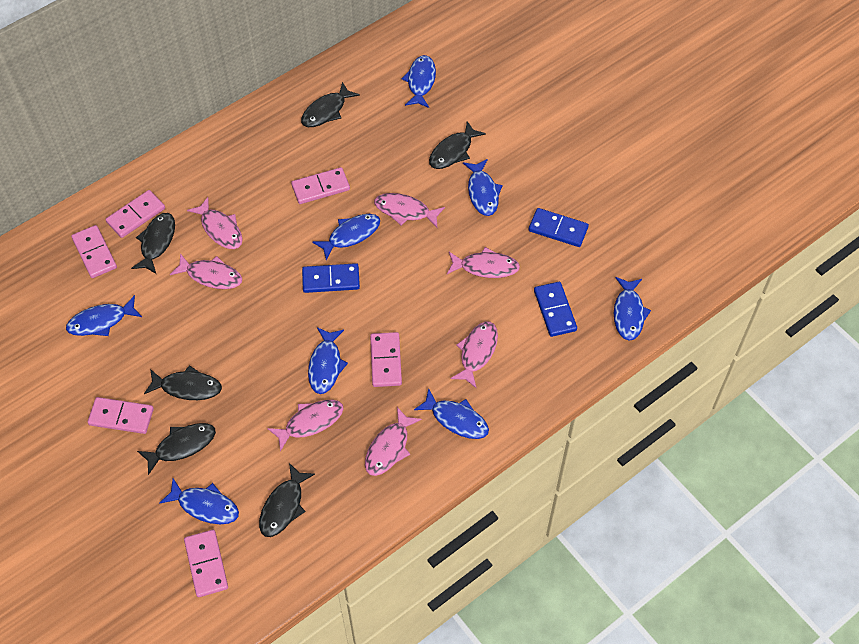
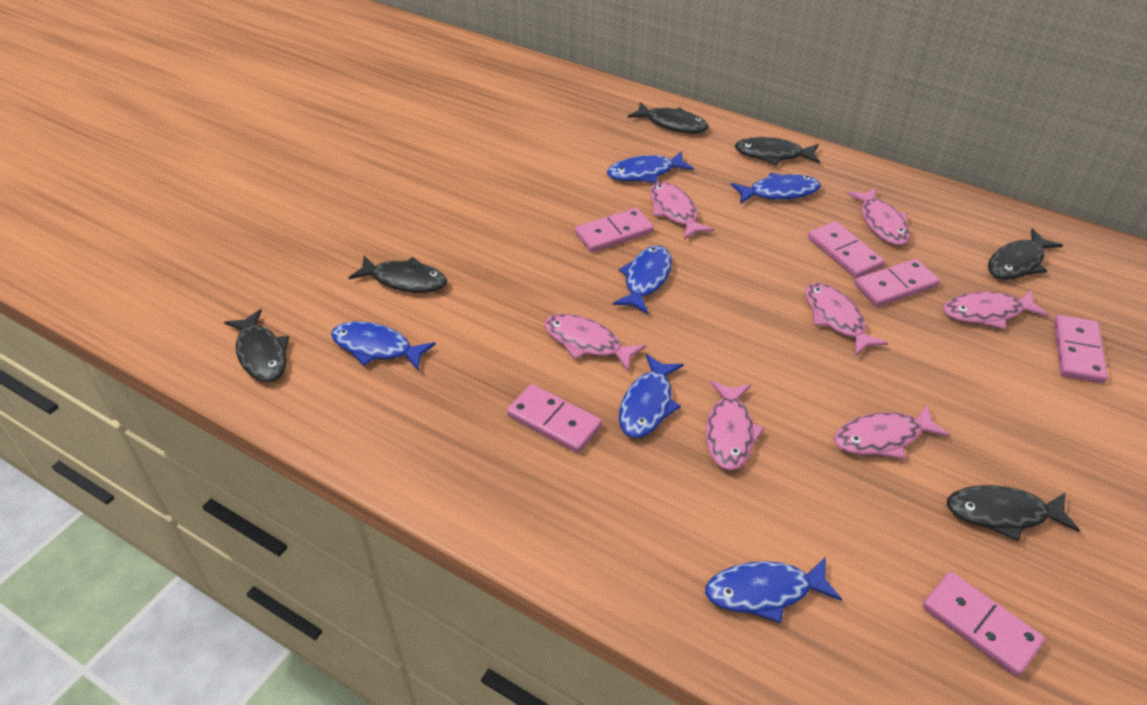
blue domino: 3 -> 0
blue fish: 8 -> 6

